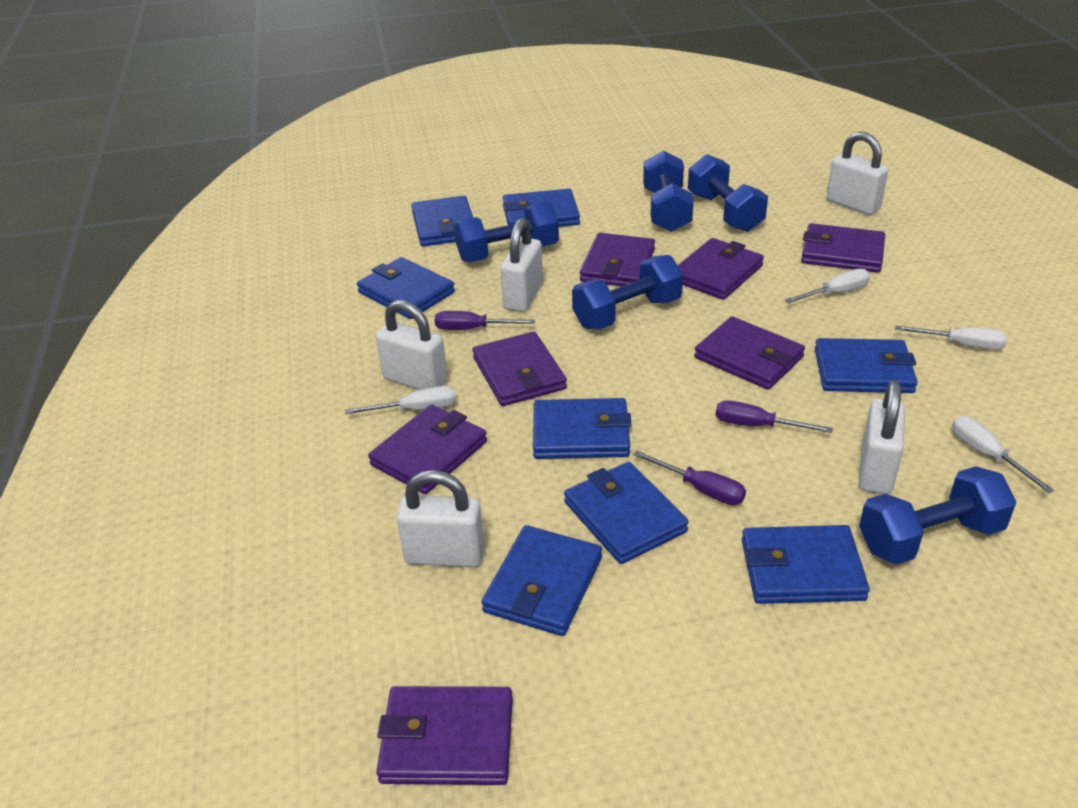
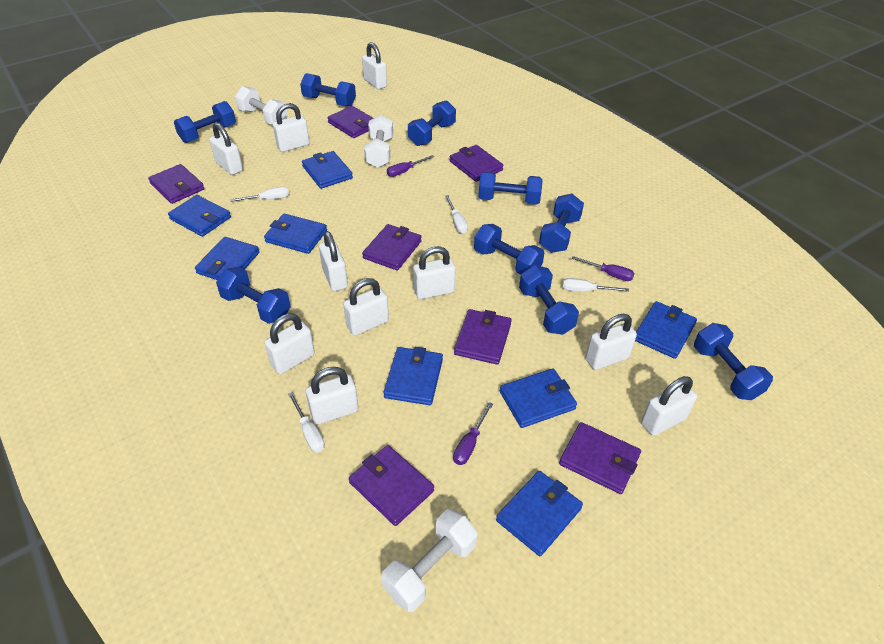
blue dumbbell: 5 -> 9
white dumbbell: 0 -> 3
white padlock: 5 -> 10

